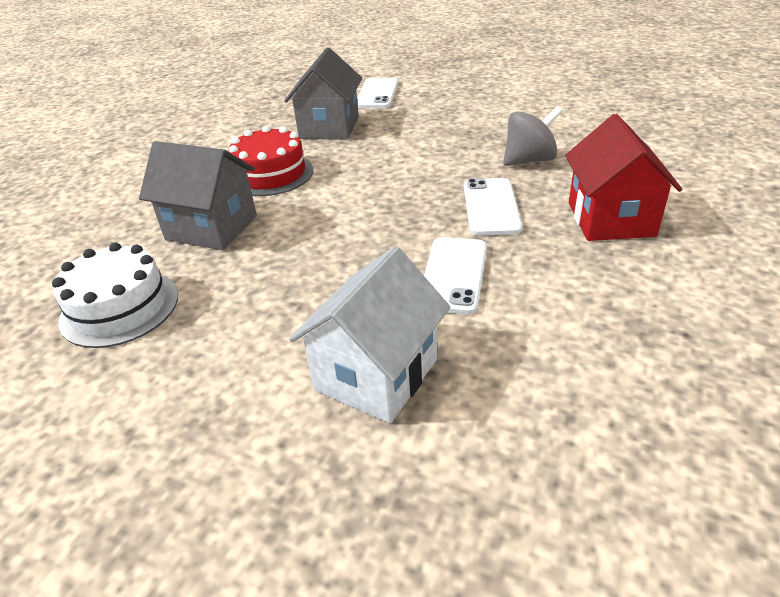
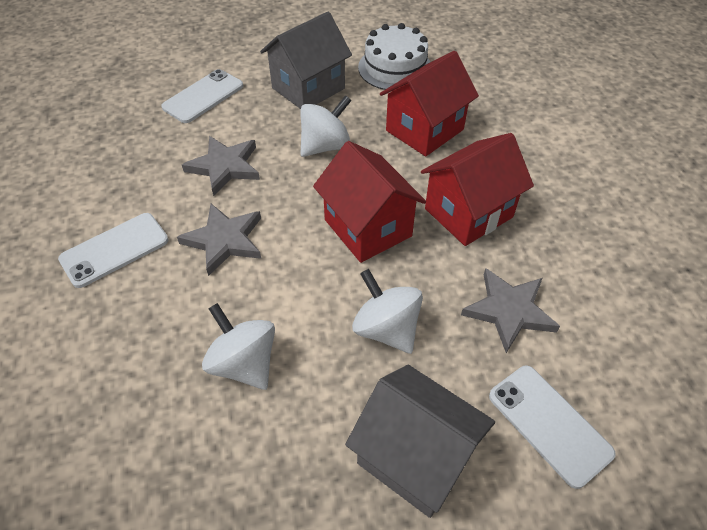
grey spinning top: 1 -> 0
grey star: 0 -> 3
red cake: 1 -> 0
red house: 1 -> 3
white house: 1 -> 0
white spinning top: 0 -> 3

